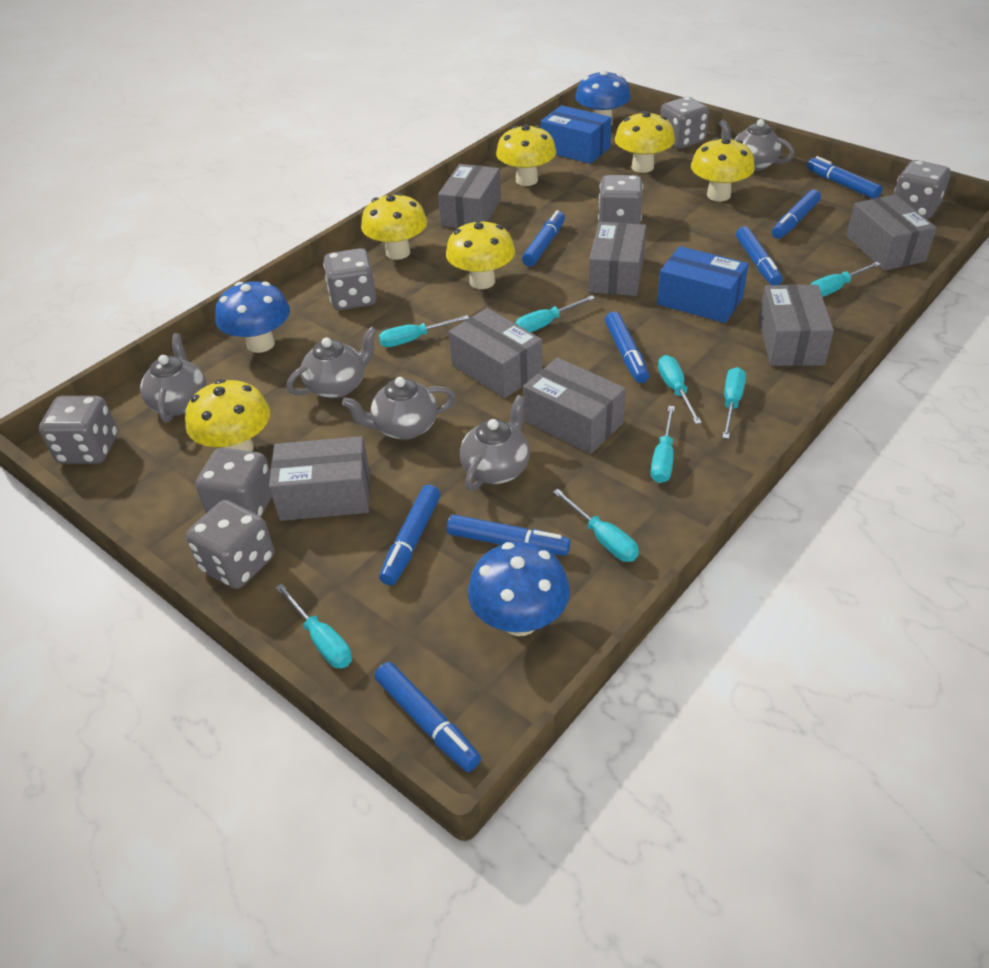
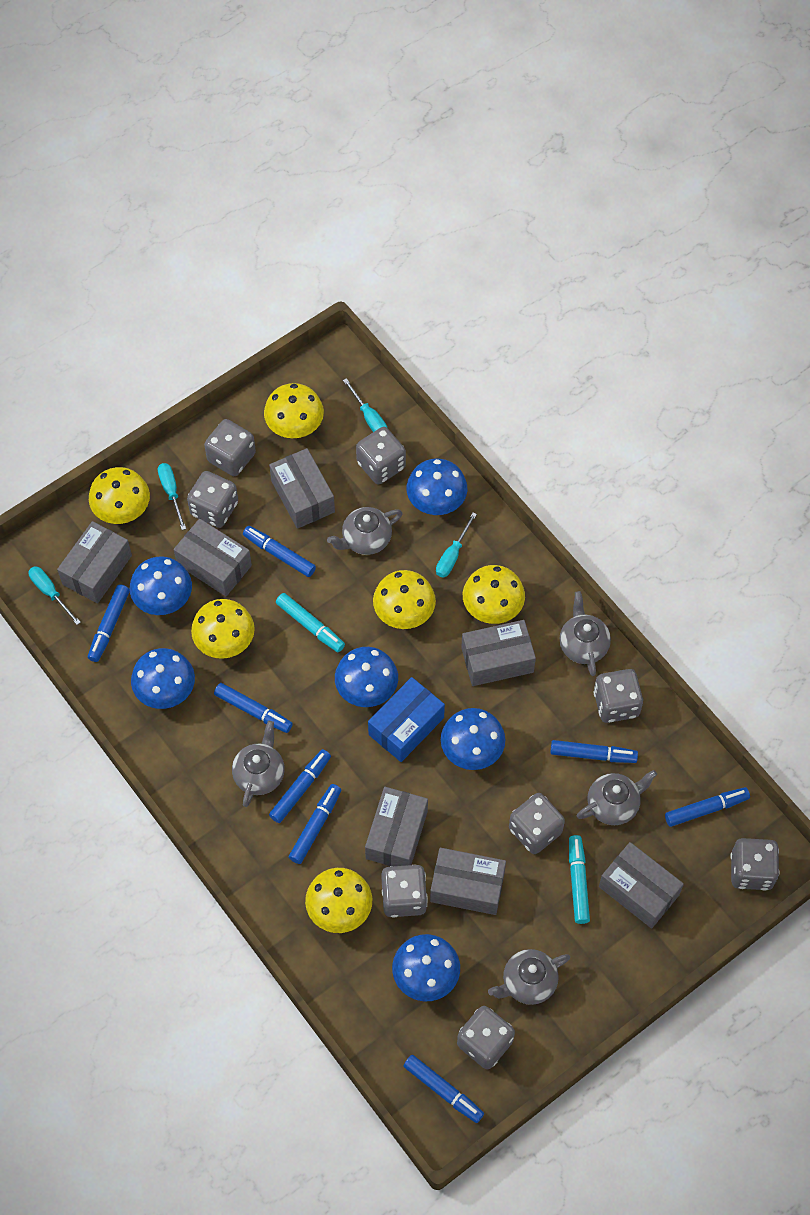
blue box: 2 -> 1
blue mushroom: 3 -> 6
grey dice: 7 -> 8
turquoise marker: 0 -> 2
turquoise screwdriver: 8 -> 4

